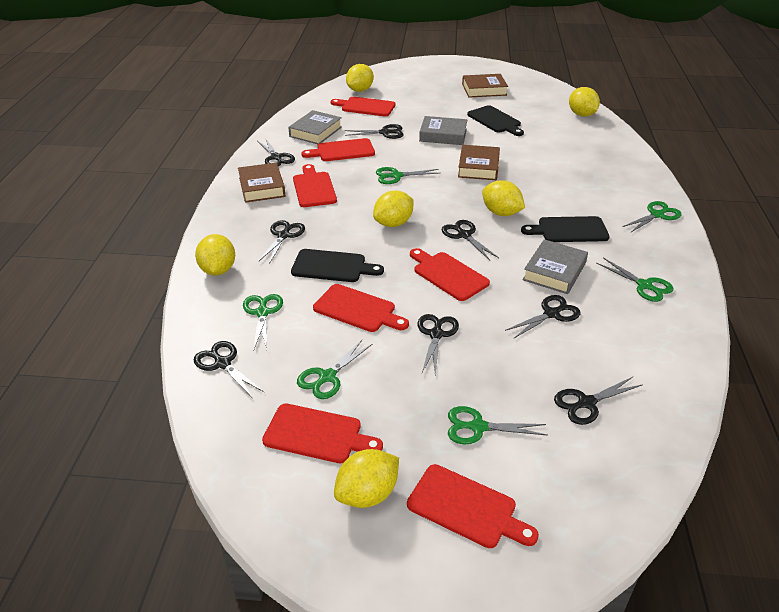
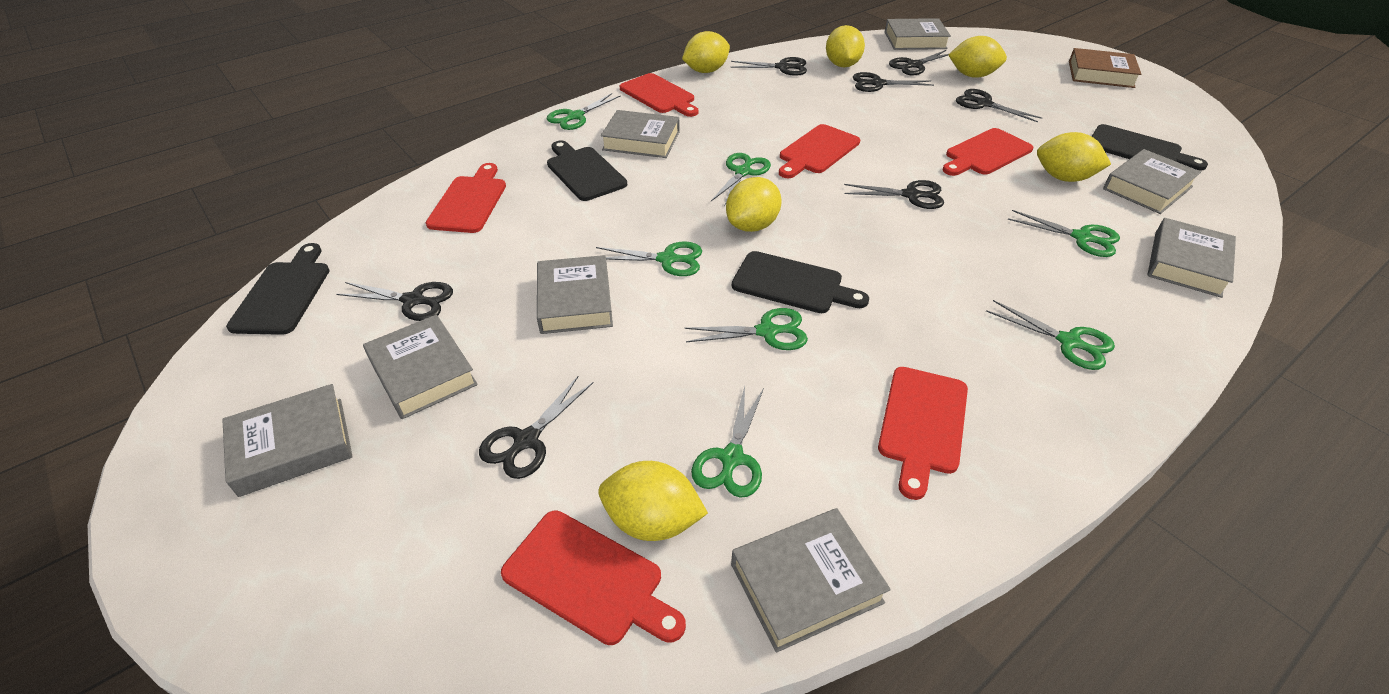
black cutting board: 3 -> 4
black scissors: 8 -> 7
brown book: 3 -> 1
green scissors: 6 -> 7
grey book: 3 -> 8
red cutting board: 7 -> 6

